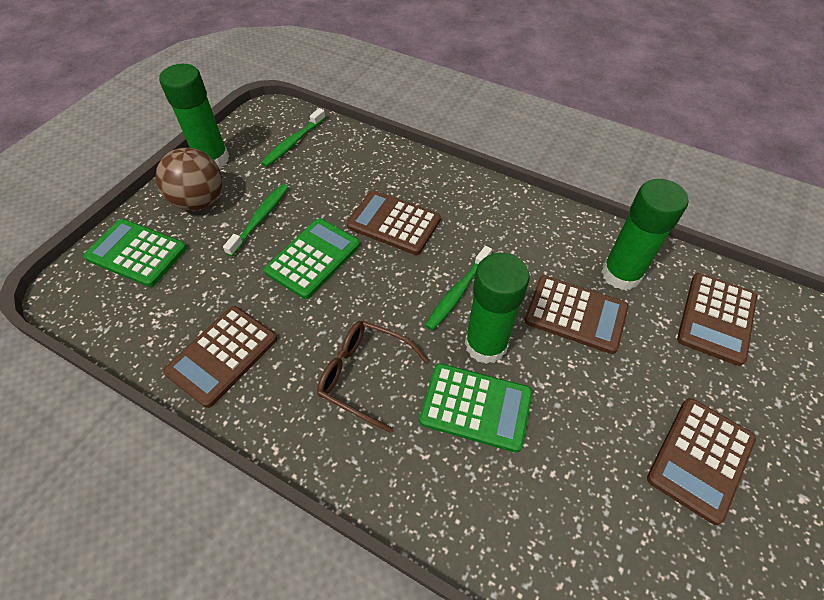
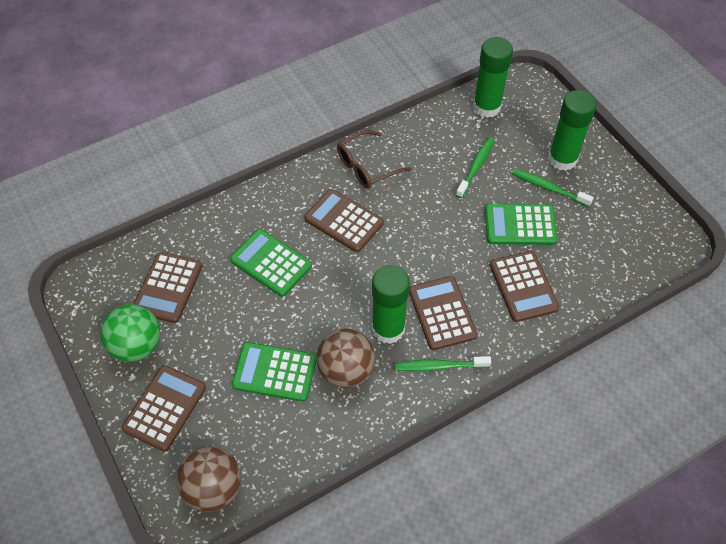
brown ball: 1 -> 2
green ball: 0 -> 1

